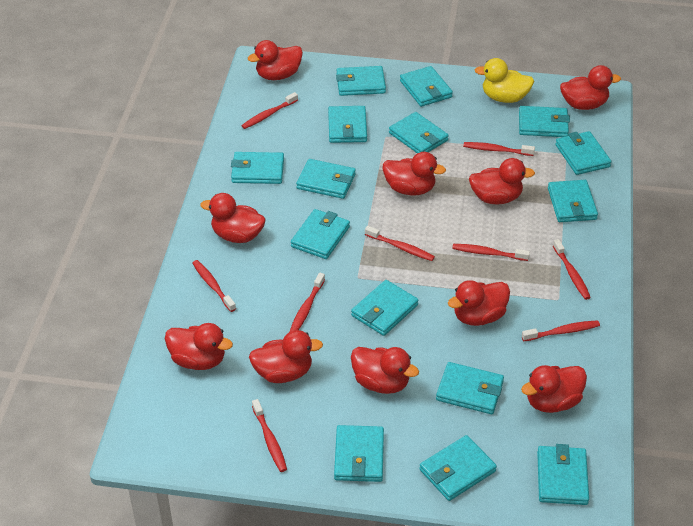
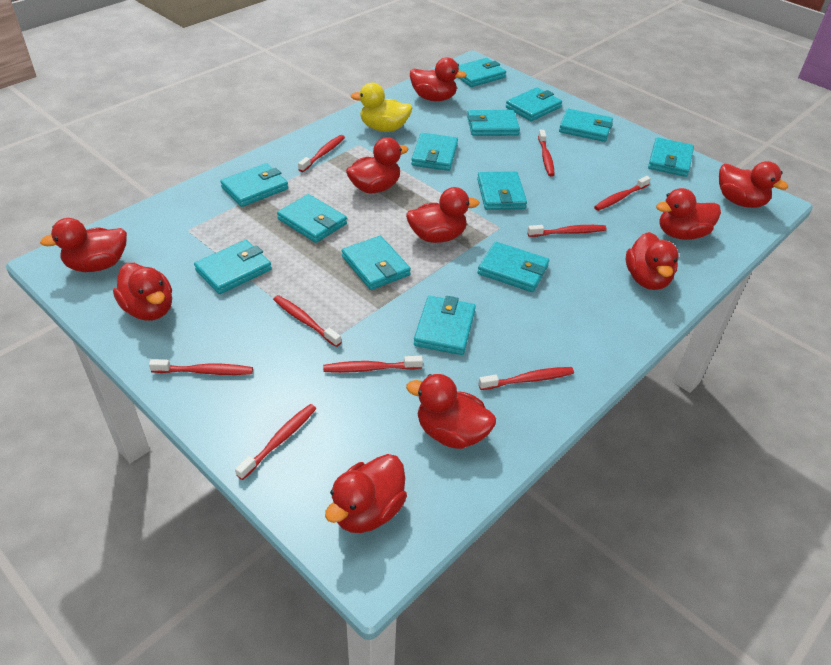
turquoise wallet: 15 -> 13

